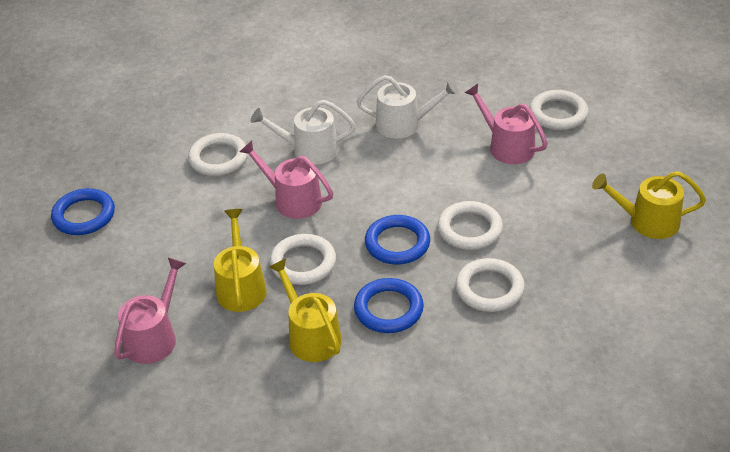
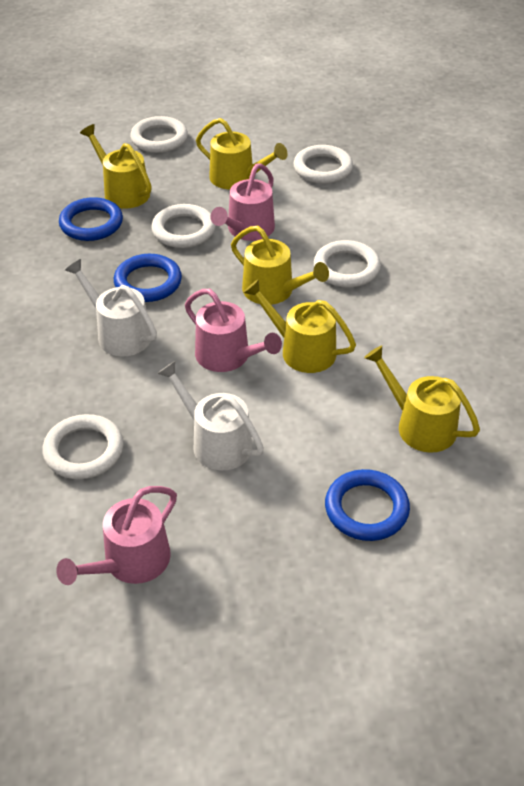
yellow watering can: 3 -> 5

